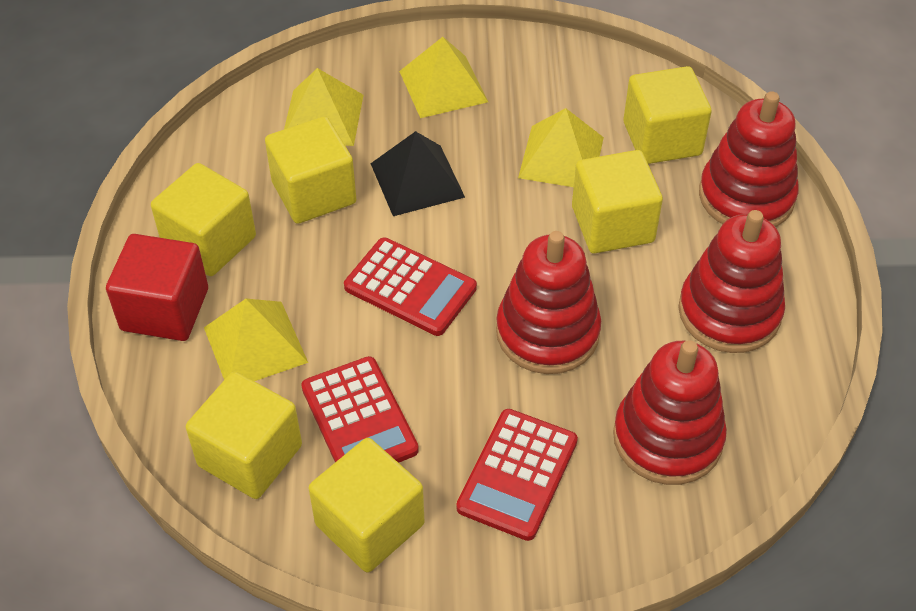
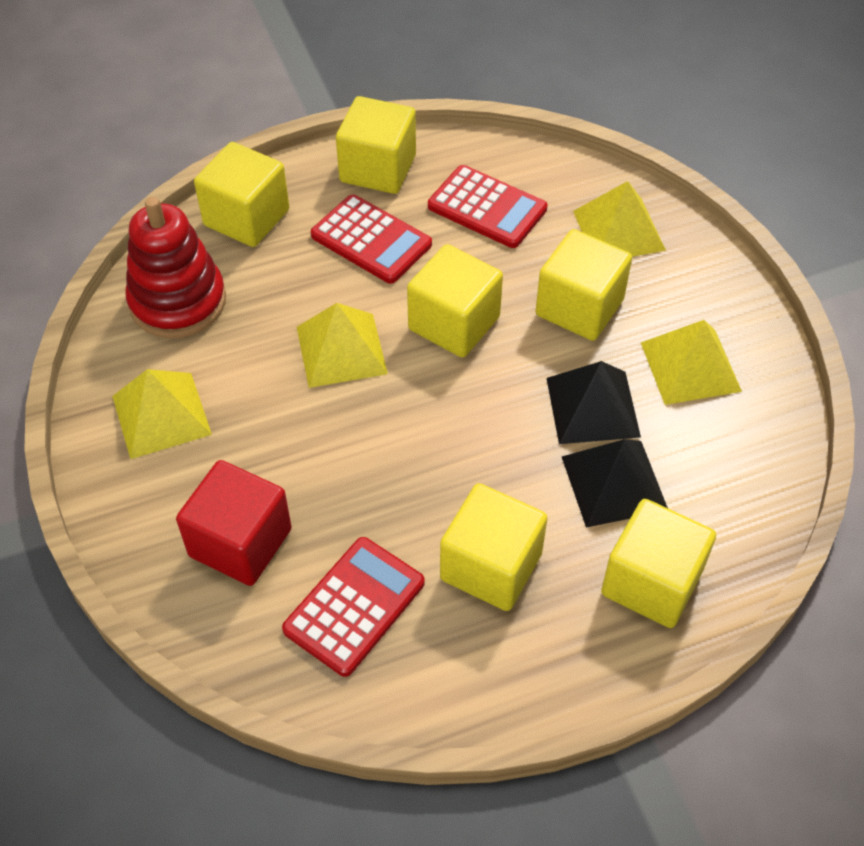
black pyramid: 1 -> 2
red stacking toy: 4 -> 1

